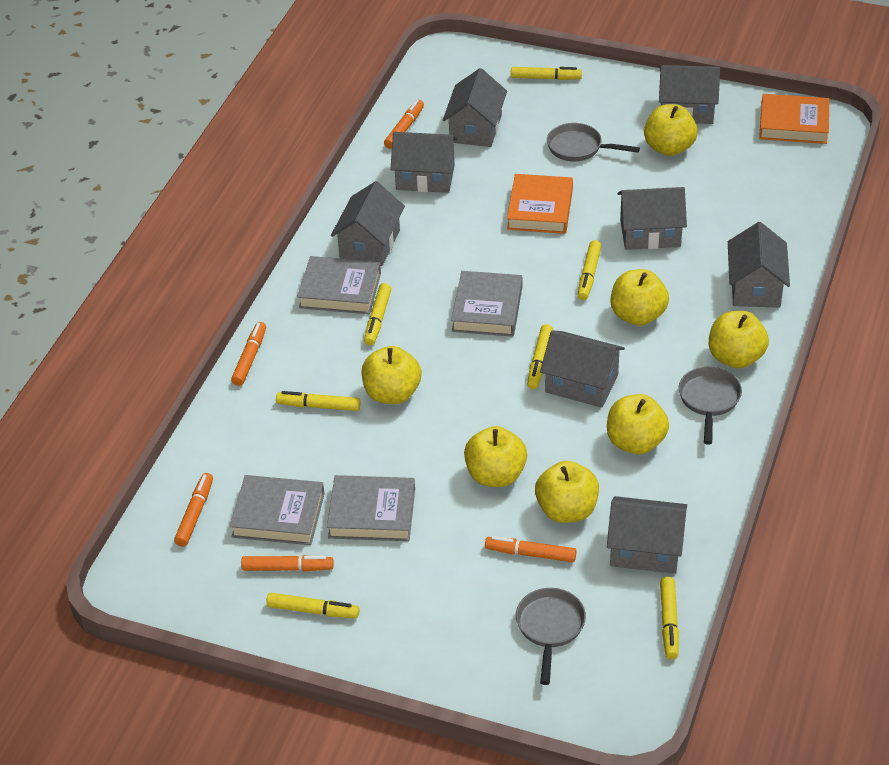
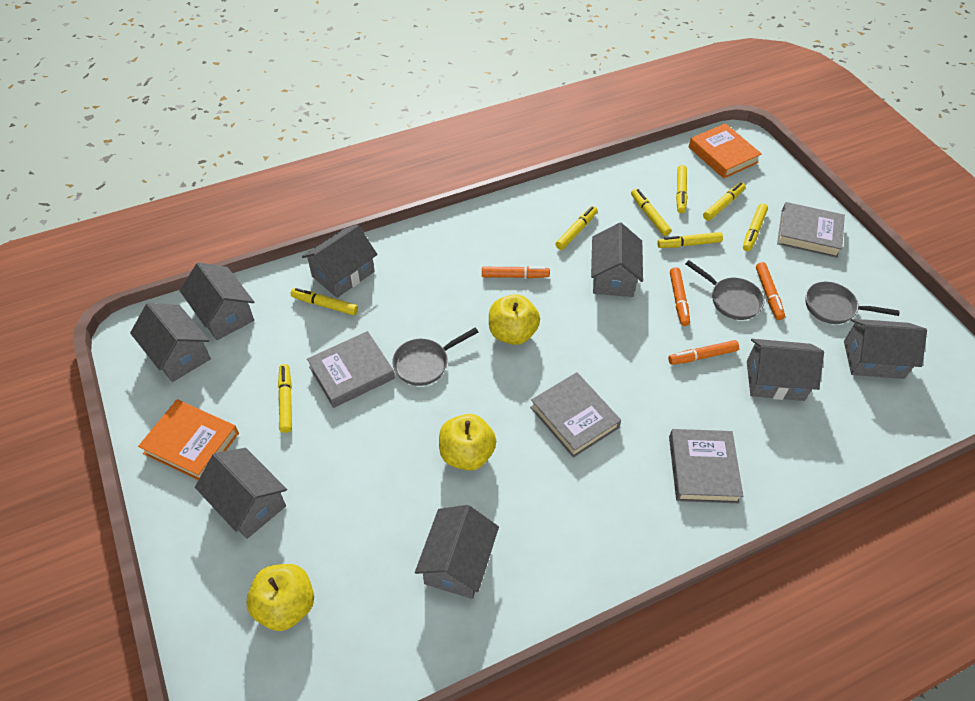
orange marker: 5 -> 4
yellow apple: 7 -> 3
yellow marker: 7 -> 8

